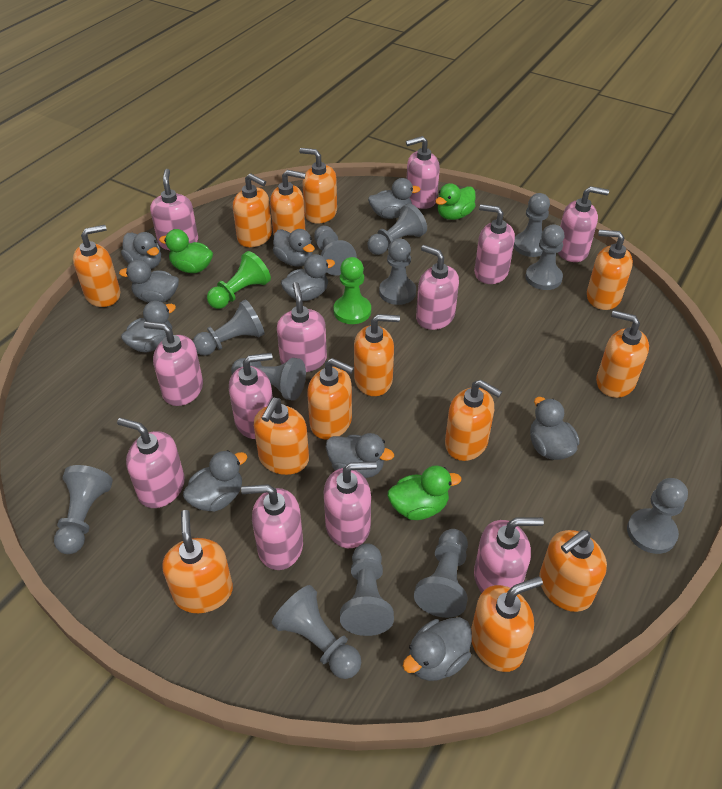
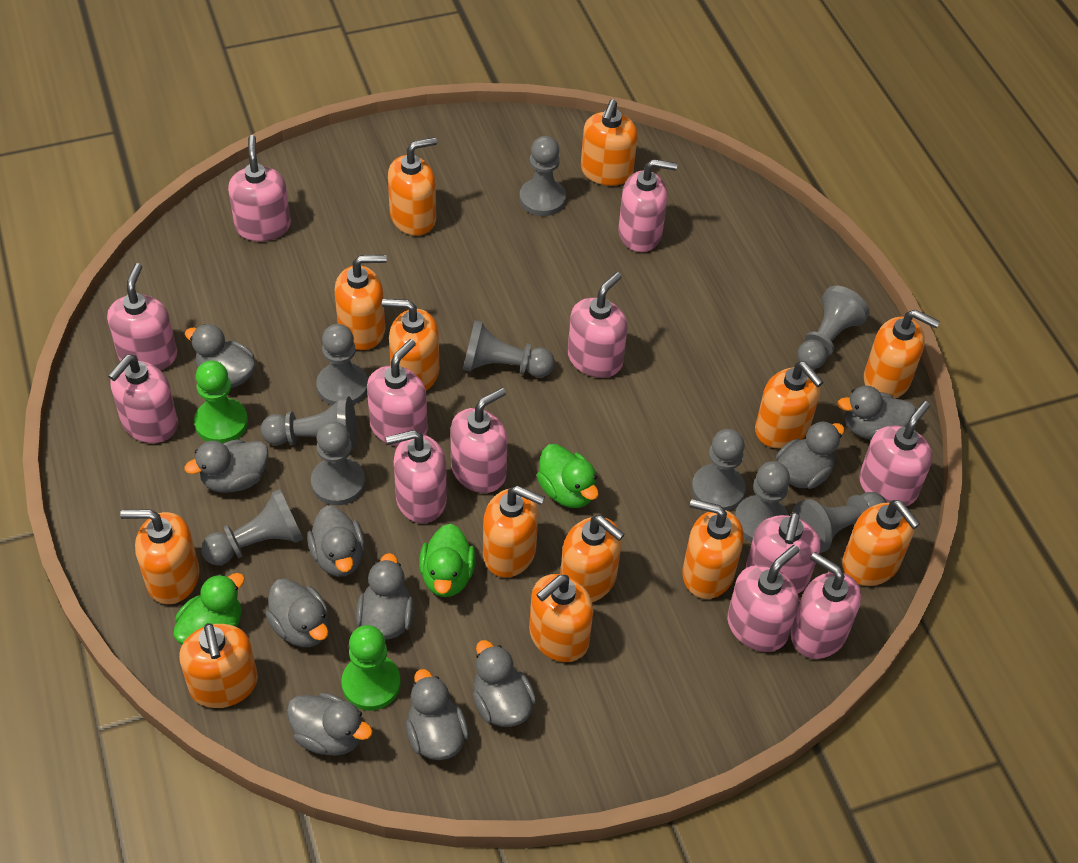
grey pawn: 12 -> 10

